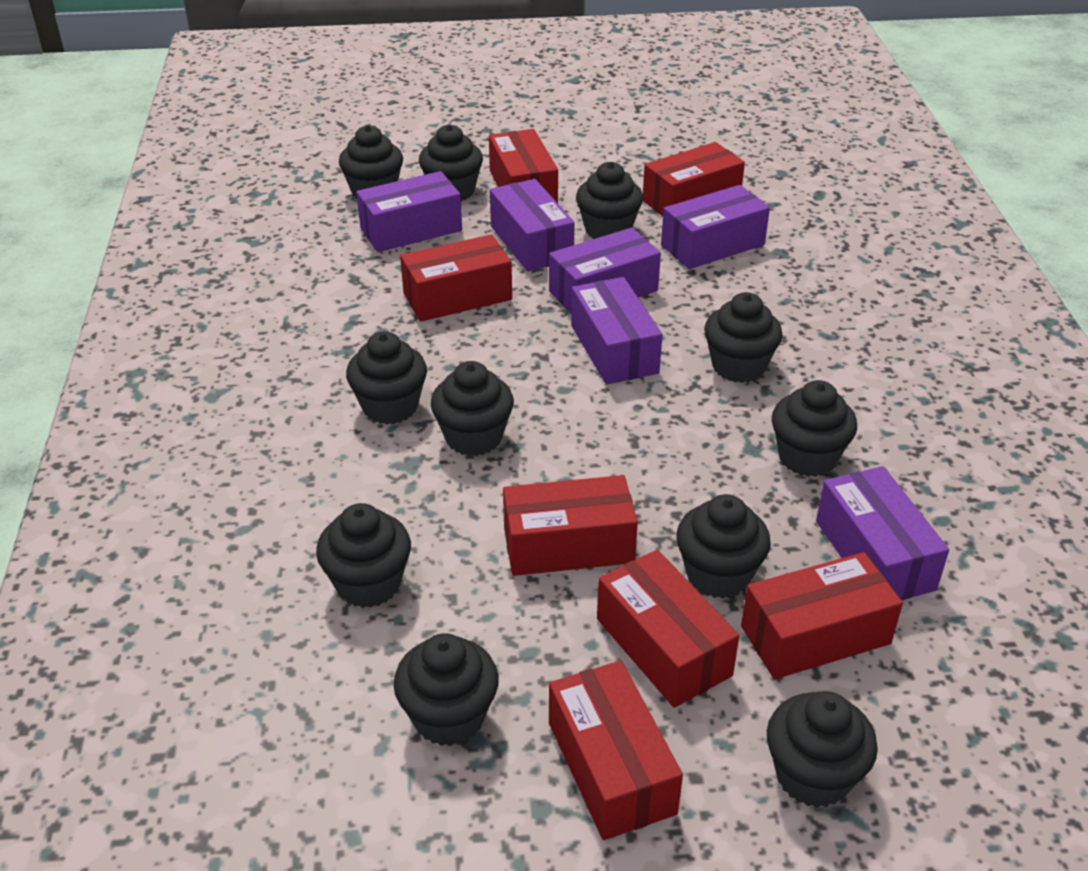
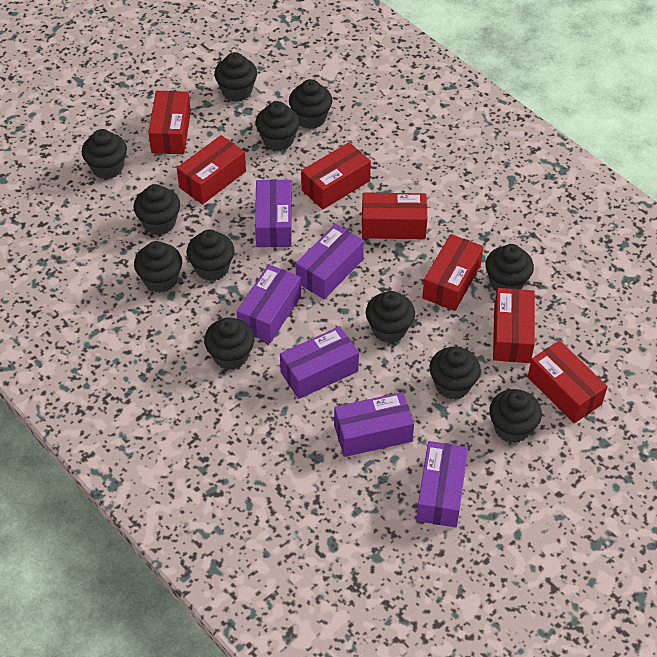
black cupcake: 11 -> 12

